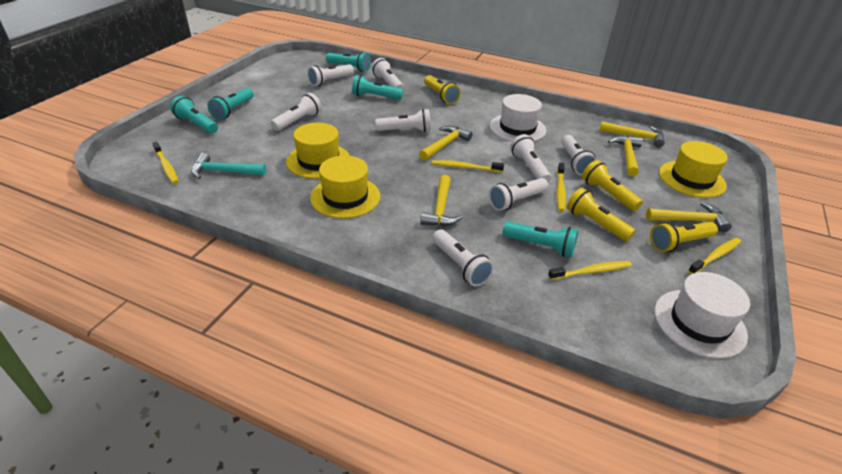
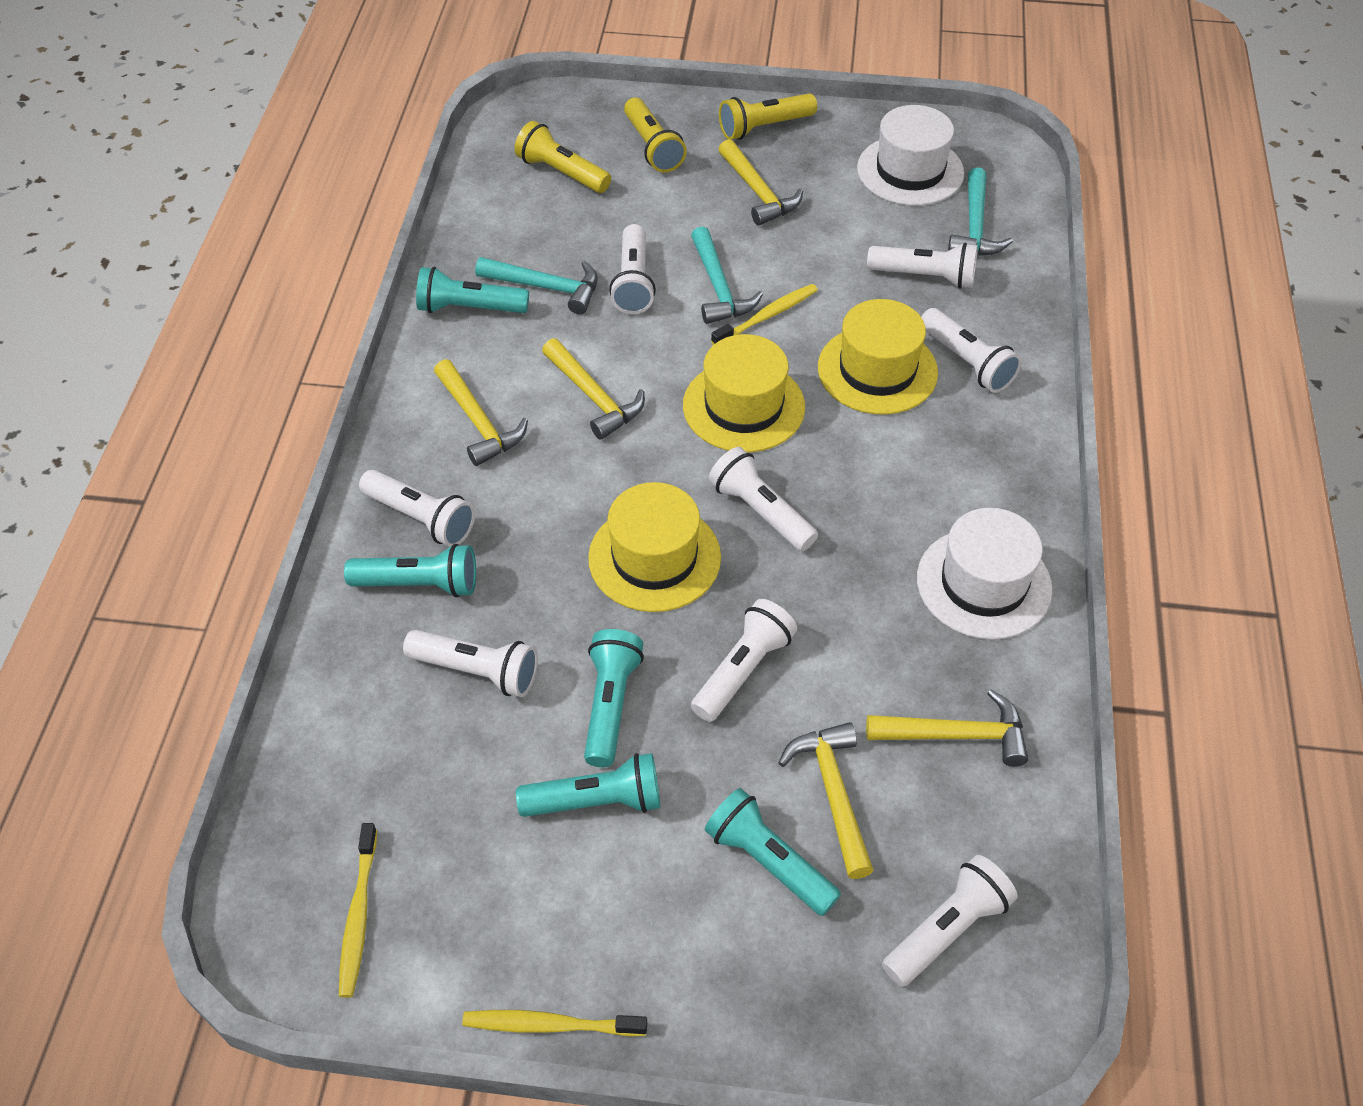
turquoise hammer: 1 -> 3
yellow flashlight: 4 -> 3
yellow toothbrush: 5 -> 3

